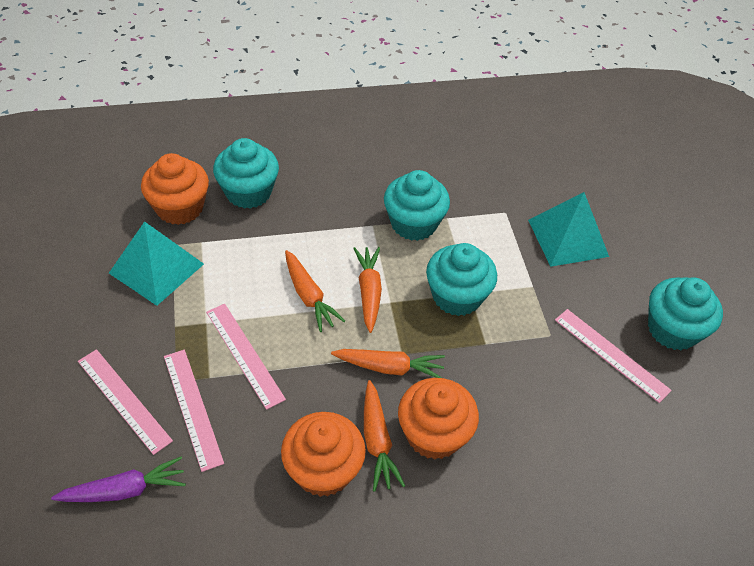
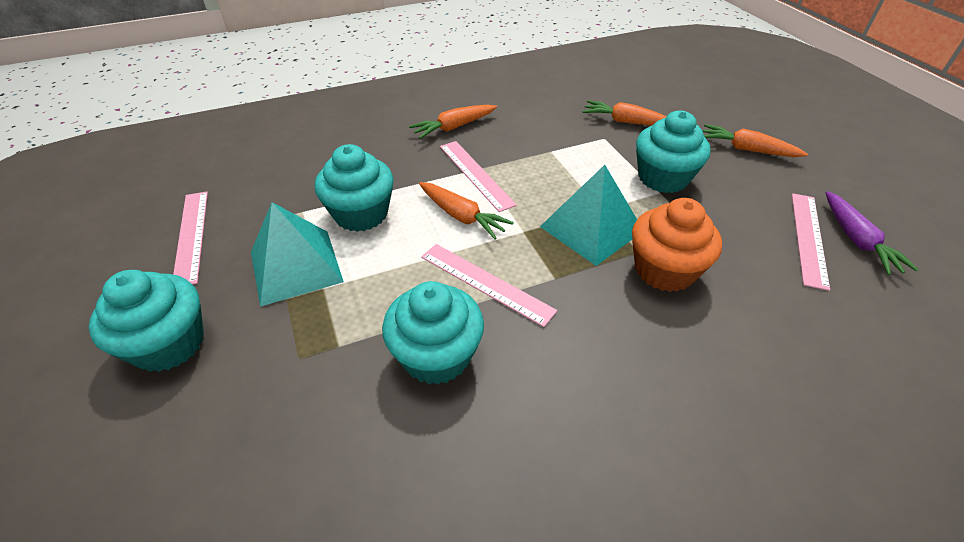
orange cupcake: 3 -> 1

